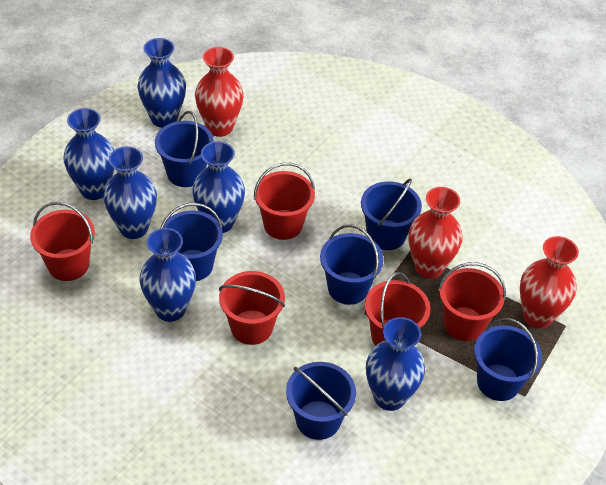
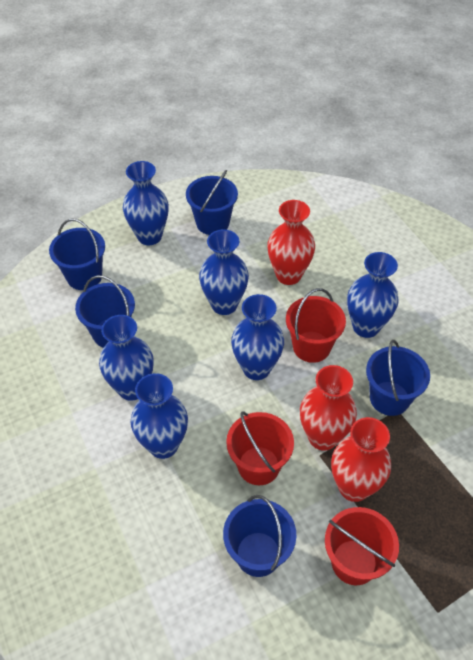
blue bucket: 6 -> 5
red bucket: 5 -> 3

